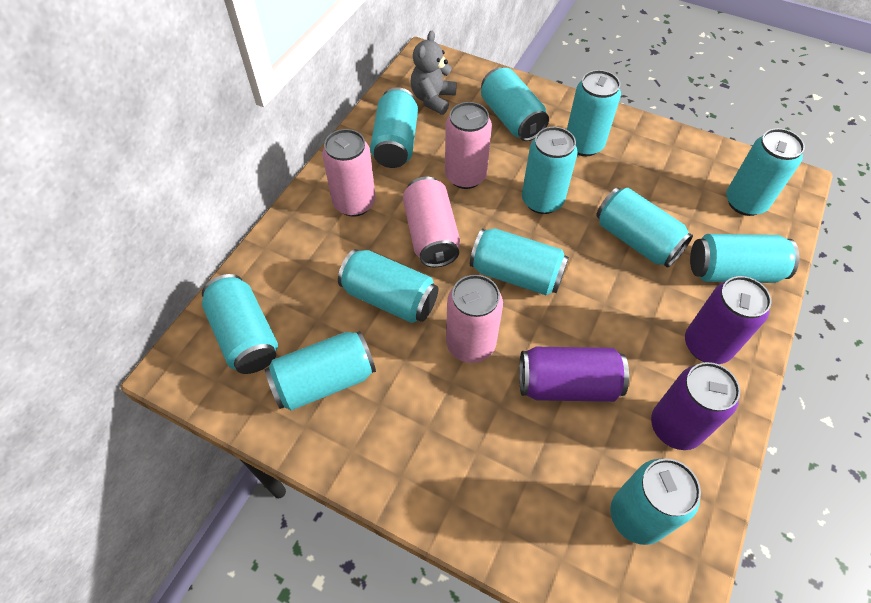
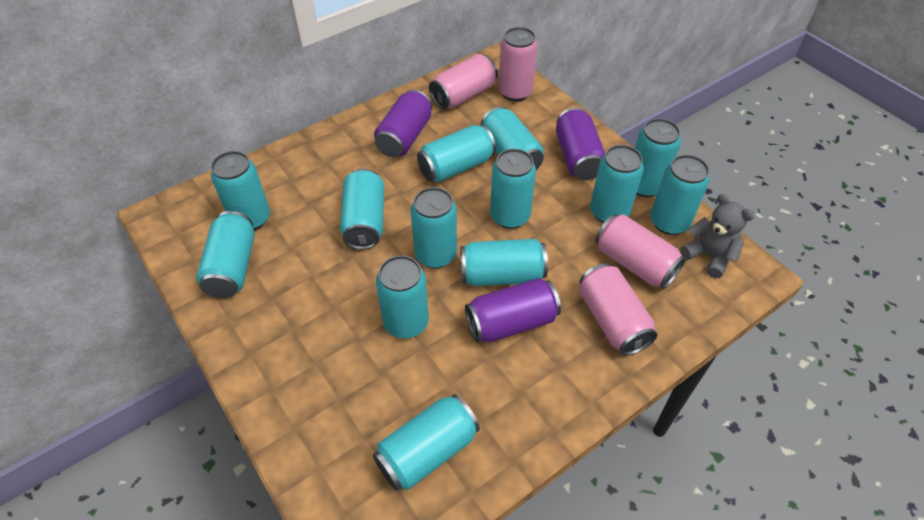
turquoise can: 12 -> 13

